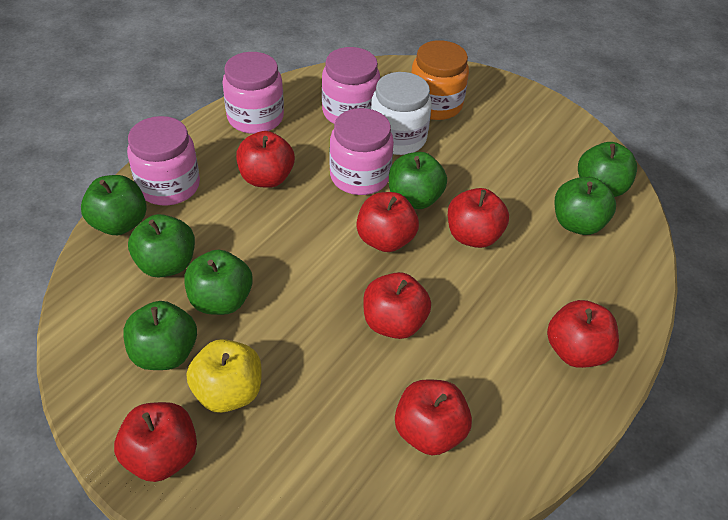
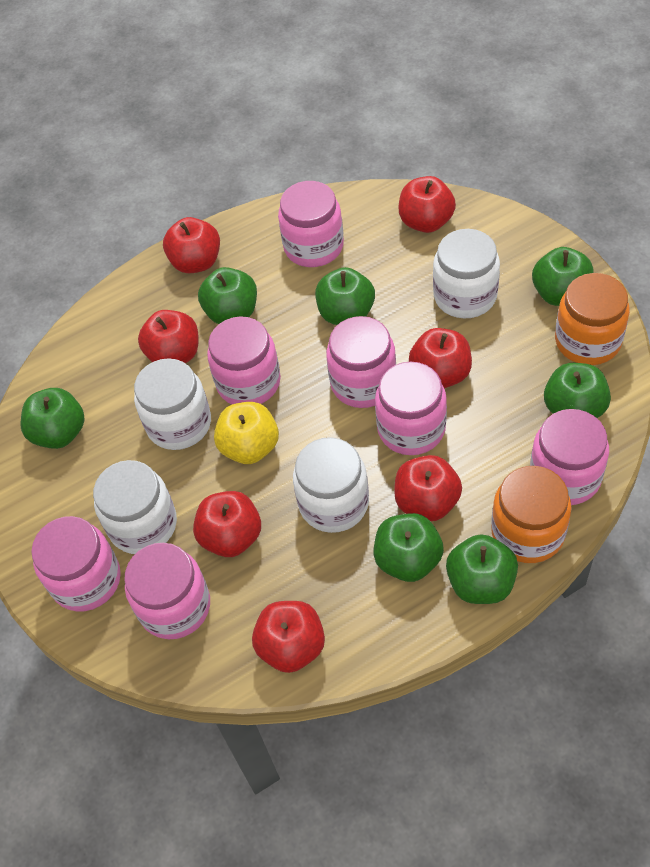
orange jar: 1 -> 2
pink jar: 4 -> 7
white jar: 1 -> 4

